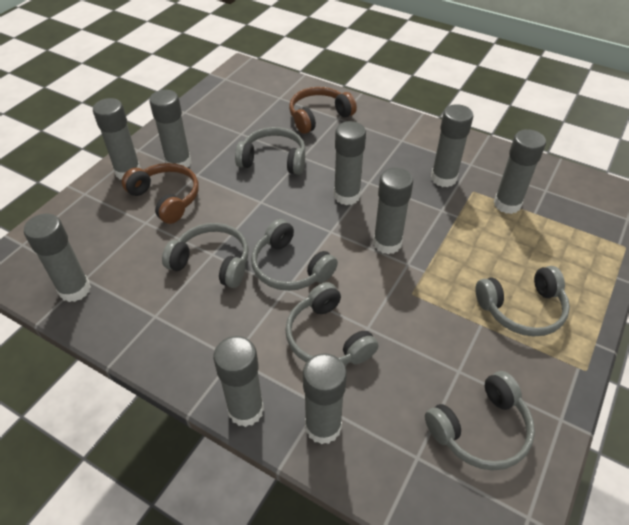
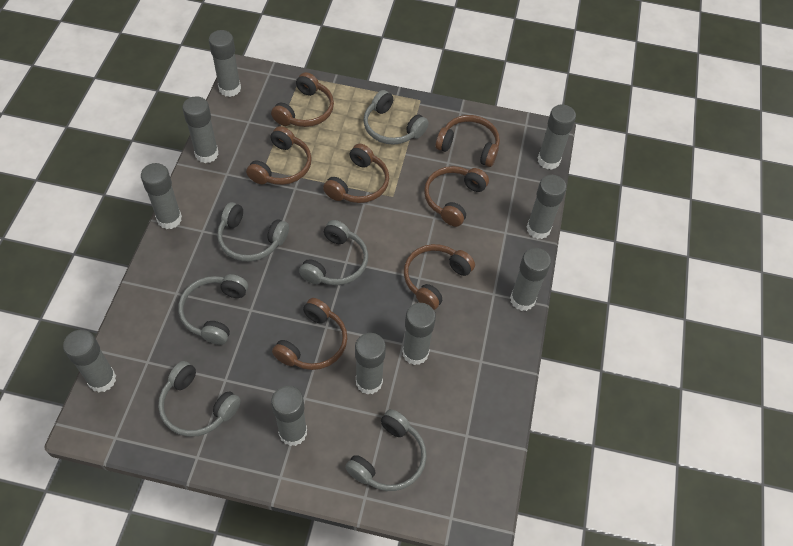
brown headphones: 2 -> 7
grey glue stick: 9 -> 10

